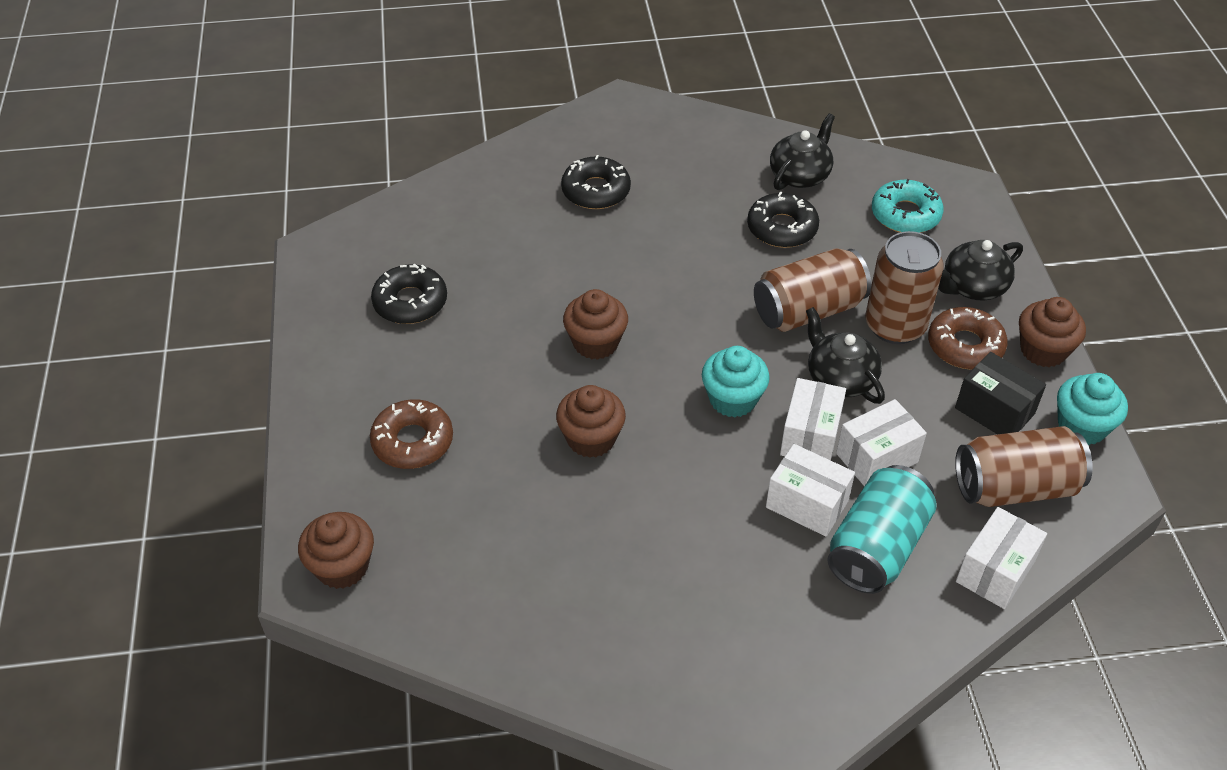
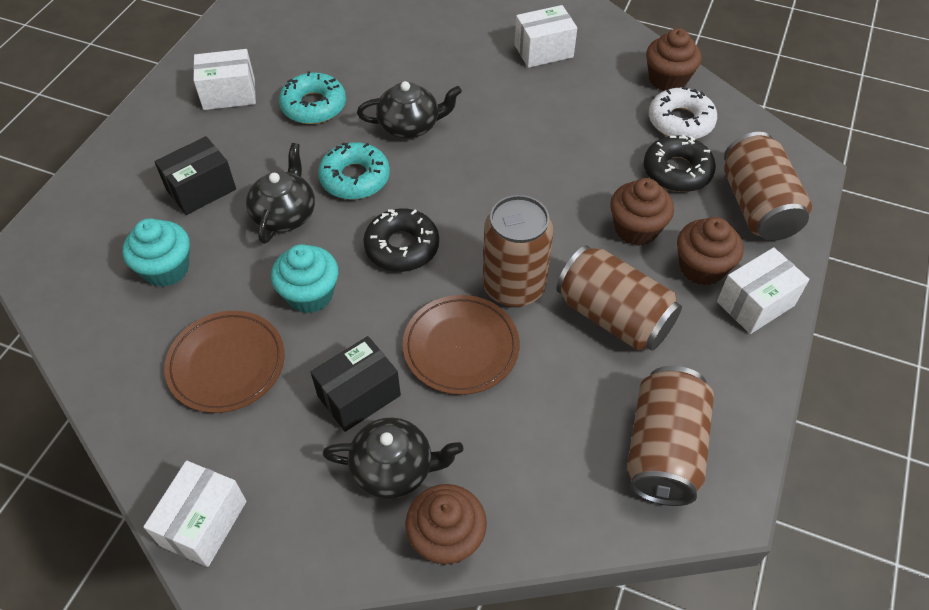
black box: 1 -> 2
black donut: 3 -> 2
brown can: 3 -> 4
brown donut: 2 -> 0
brown plate: 0 -> 2
turquoise can: 1 -> 0
turquoise donut: 1 -> 2
white donut: 0 -> 1

